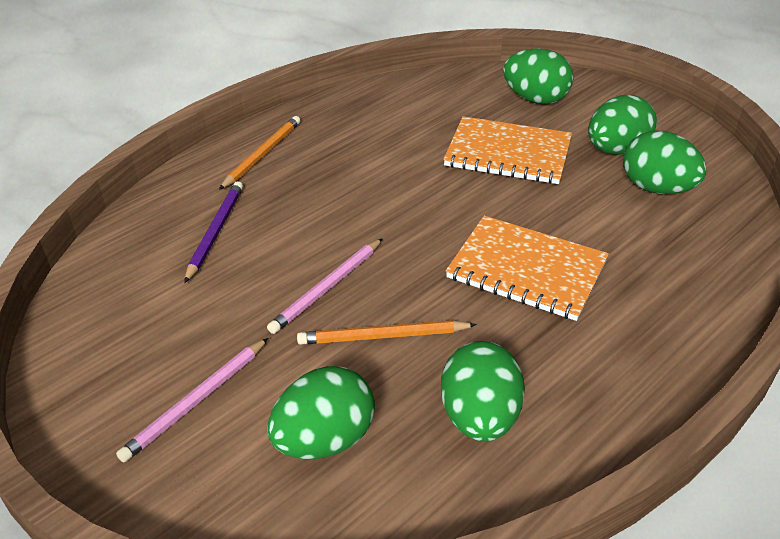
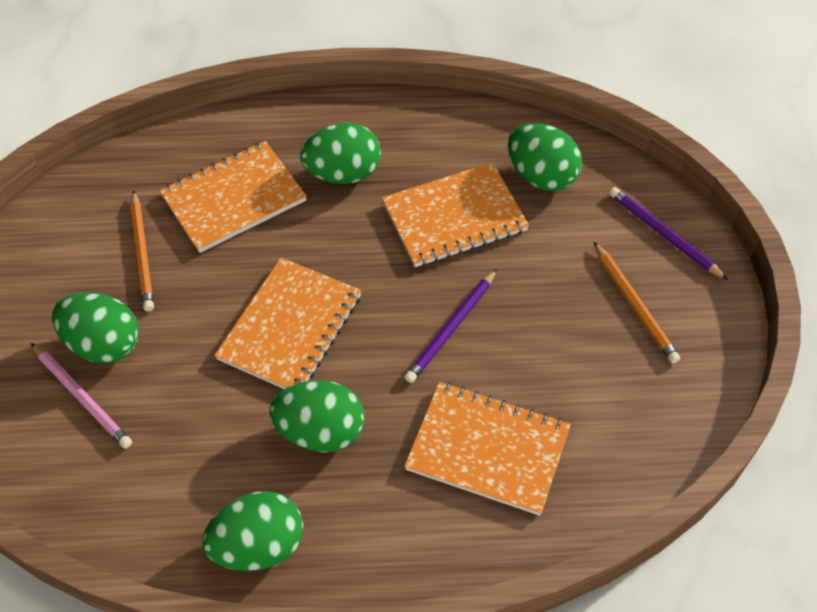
orange notebook: 2 -> 4
pink pencil: 2 -> 1
purple pencil: 1 -> 2

